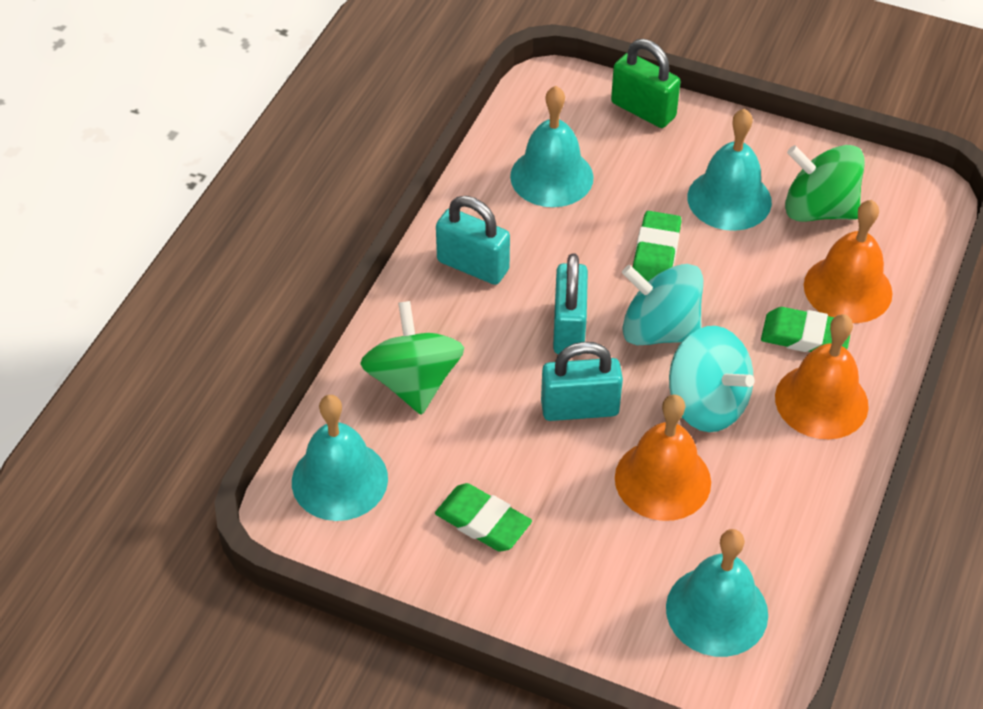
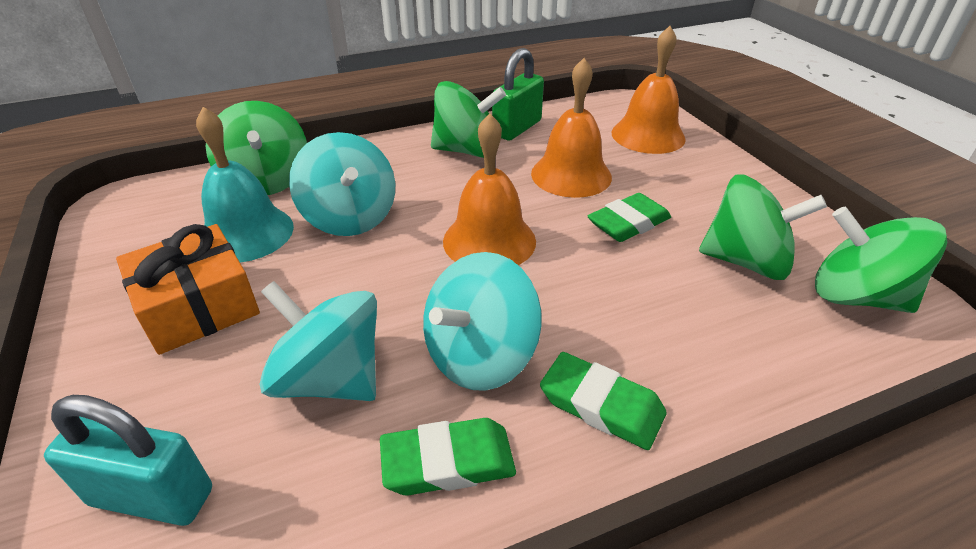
green spinning top: 2 -> 4
orange gift: 0 -> 1
turquoise bell: 4 -> 1
turquoise padlock: 3 -> 1
turquoise spinning top: 2 -> 3

